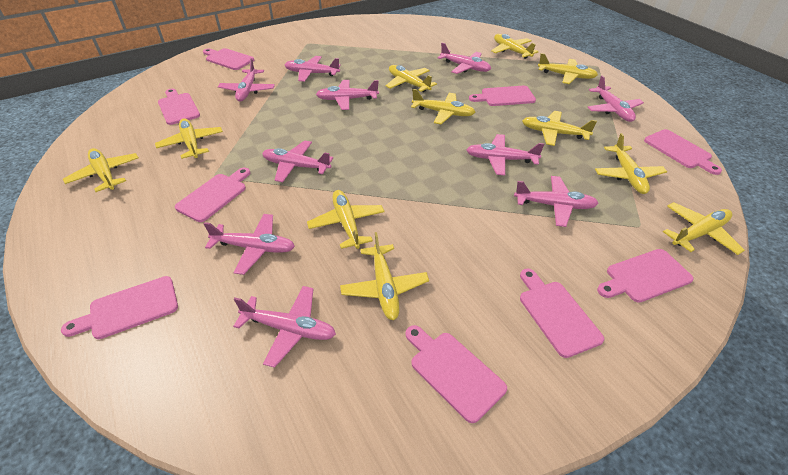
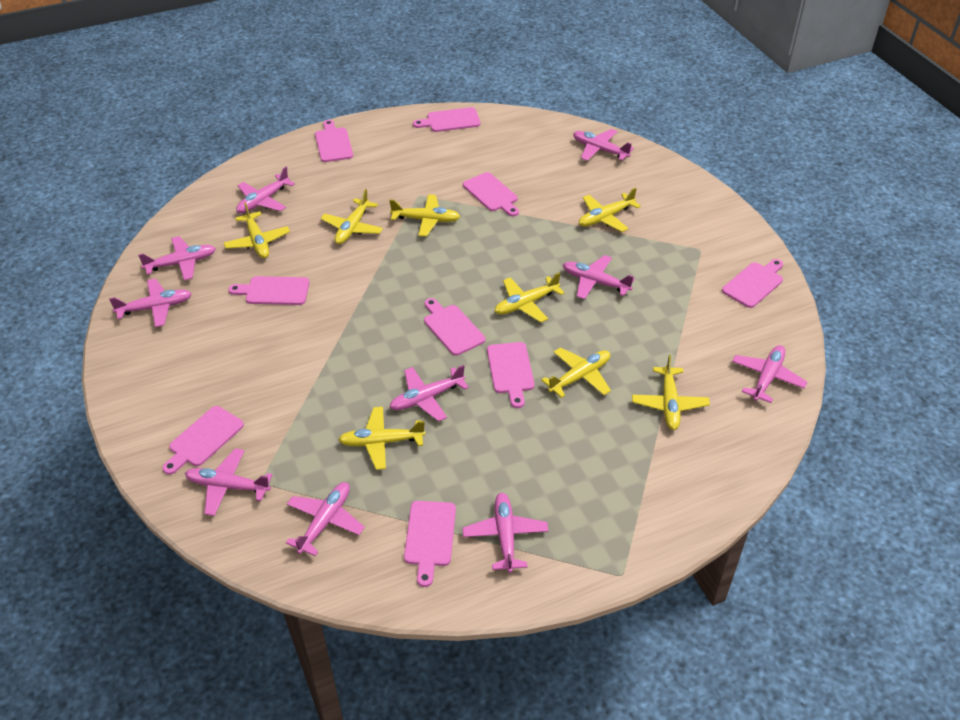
yellow plane: 11 -> 8

